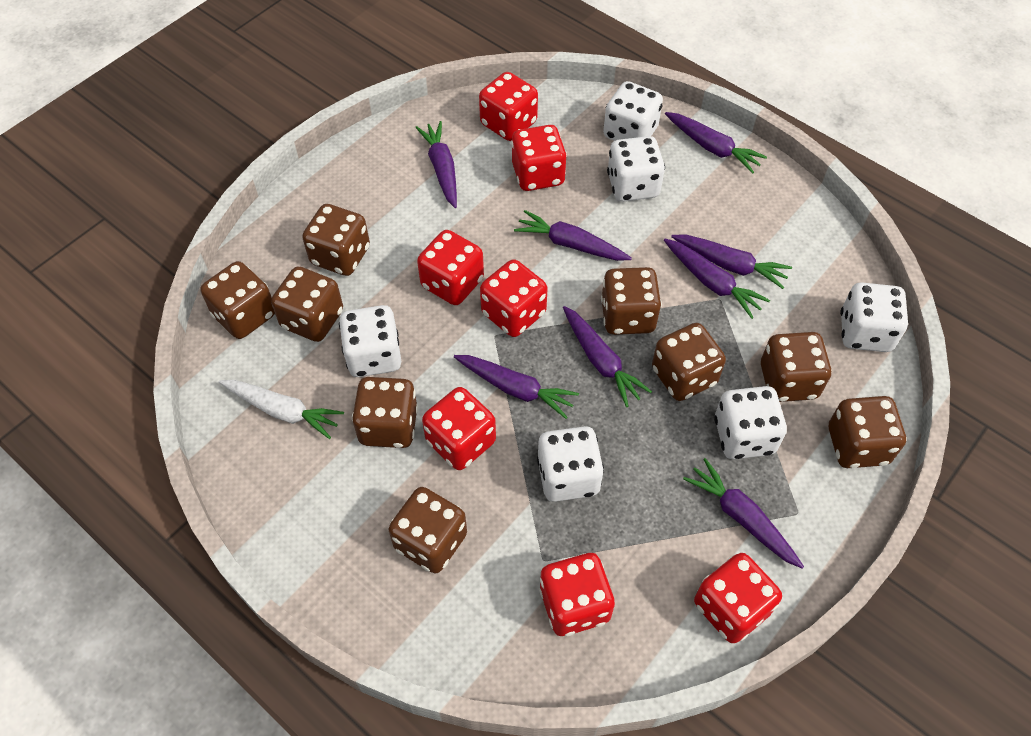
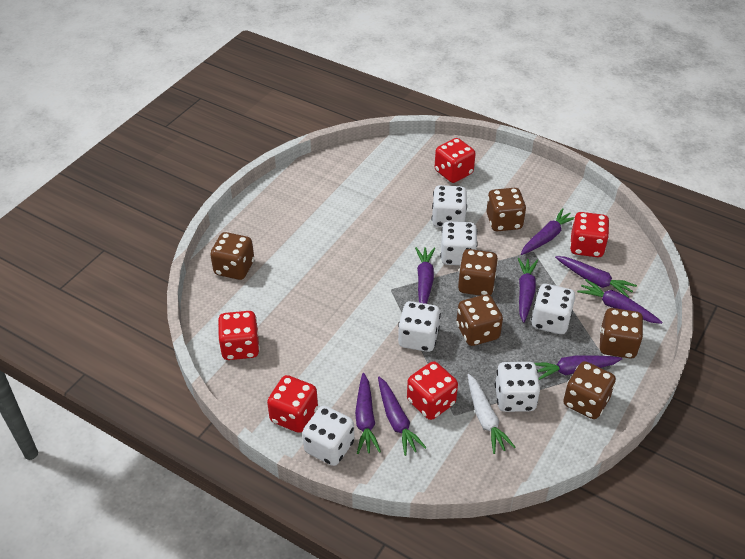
brown dice: 9 -> 6
red dice: 7 -> 5

